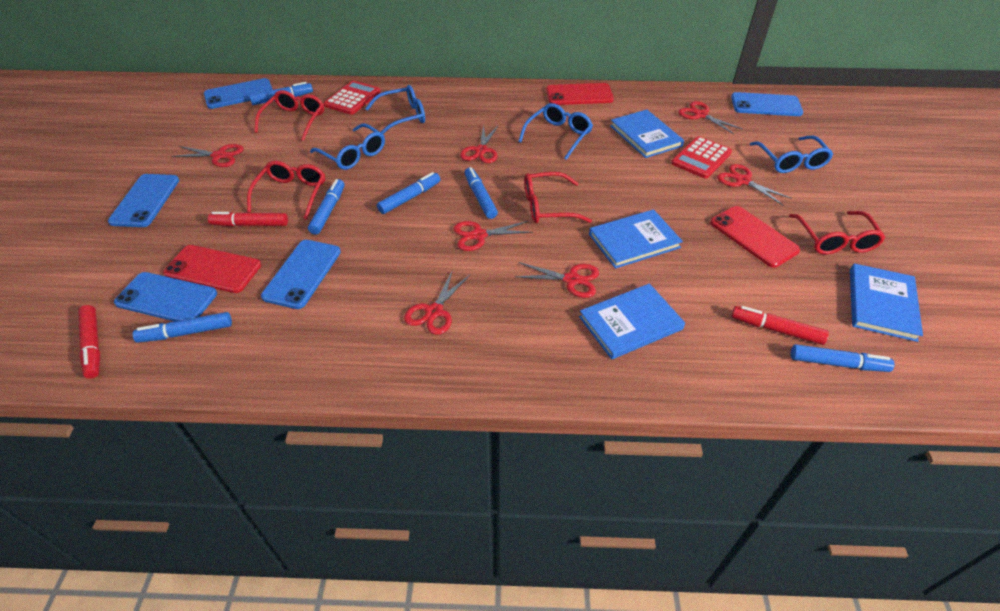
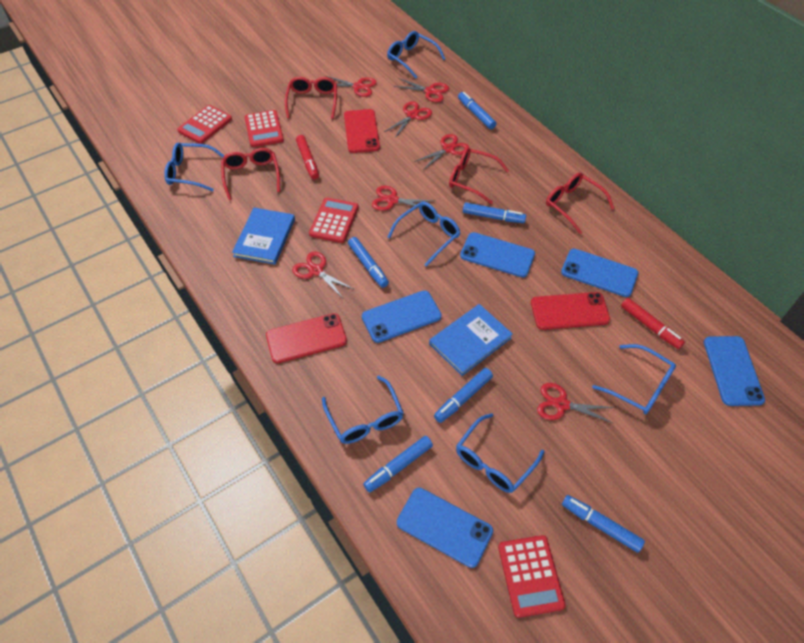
blue book: 4 -> 2
blue glasses: 4 -> 6
red calculator: 2 -> 4
red marker: 3 -> 2

